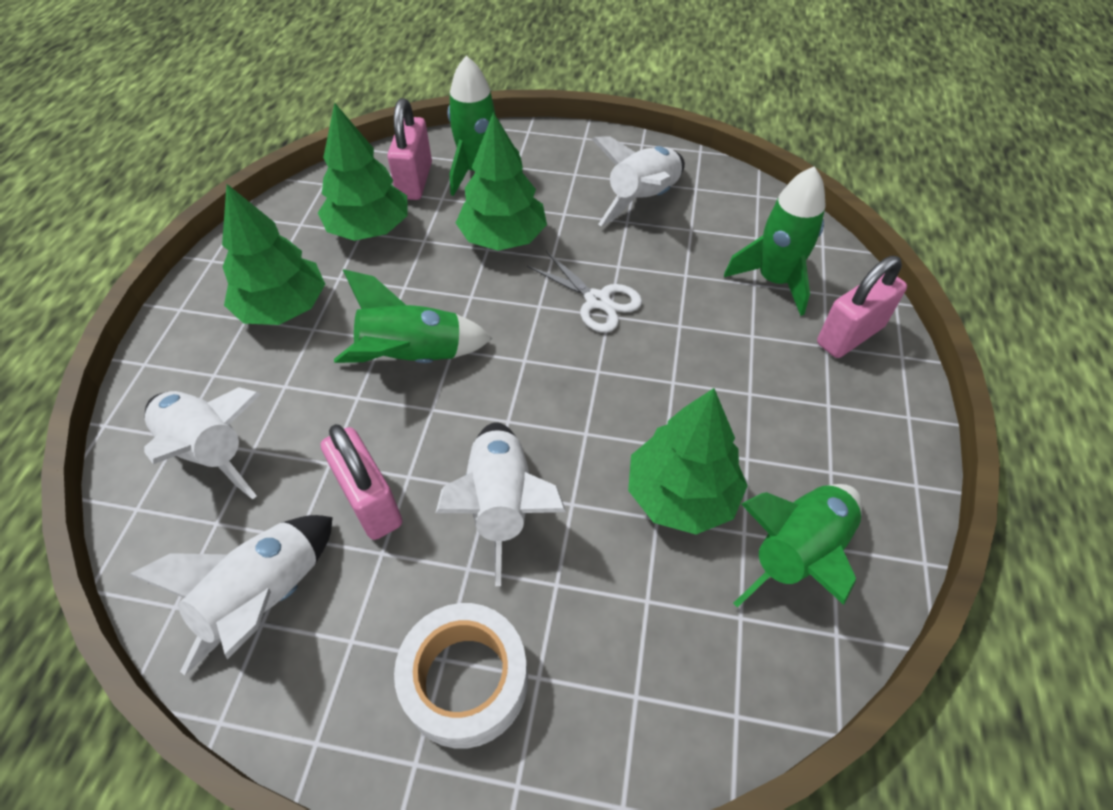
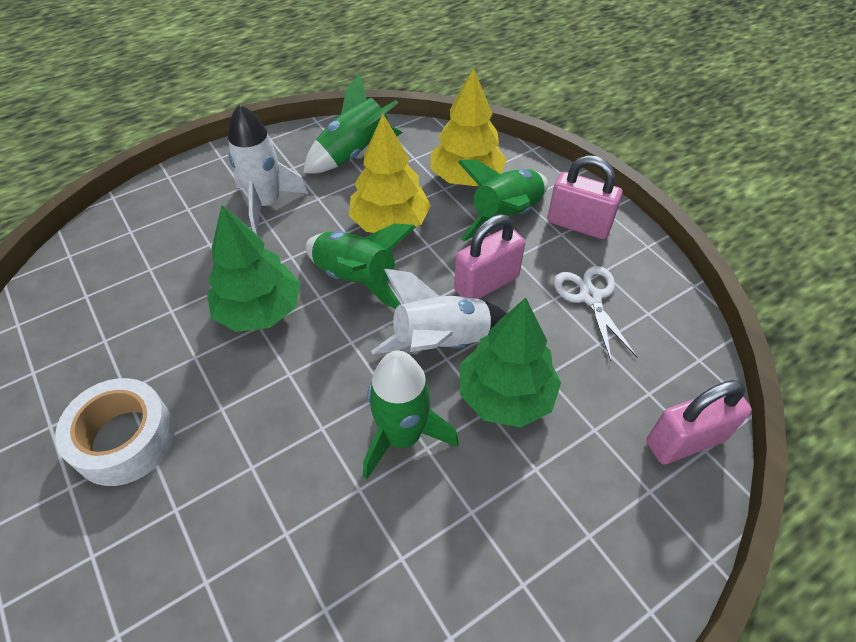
green tree: 4 -> 2
white rocket: 4 -> 2
yellow tree: 0 -> 2

